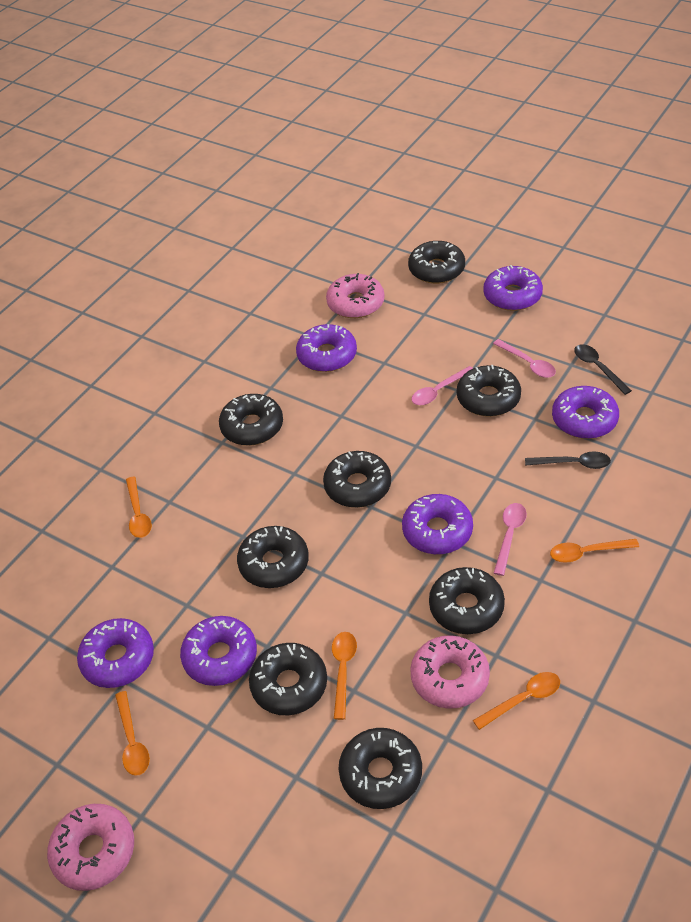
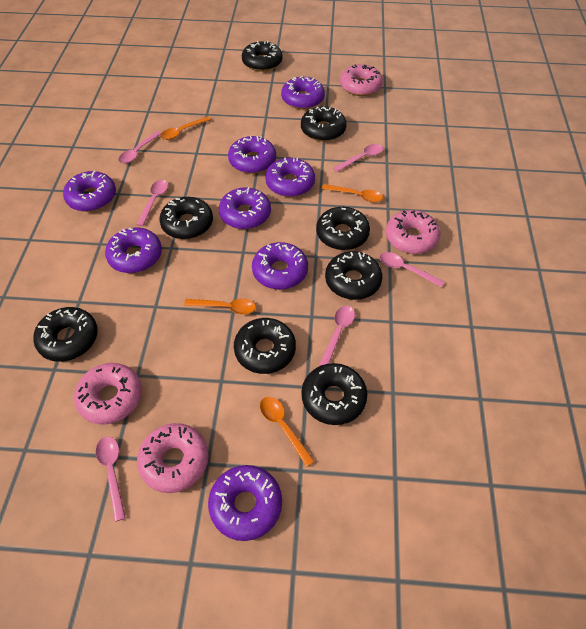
black spoon: 2 -> 0
orange spoon: 5 -> 4
pink donut: 3 -> 4
pink spoon: 3 -> 6
purple donut: 6 -> 8

